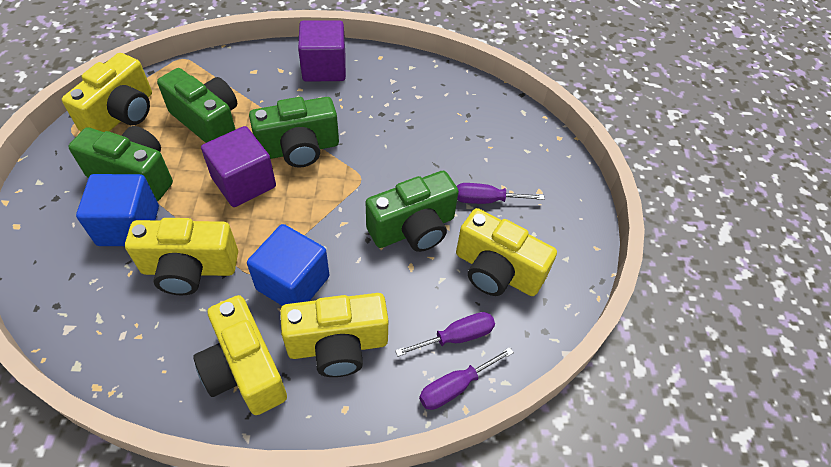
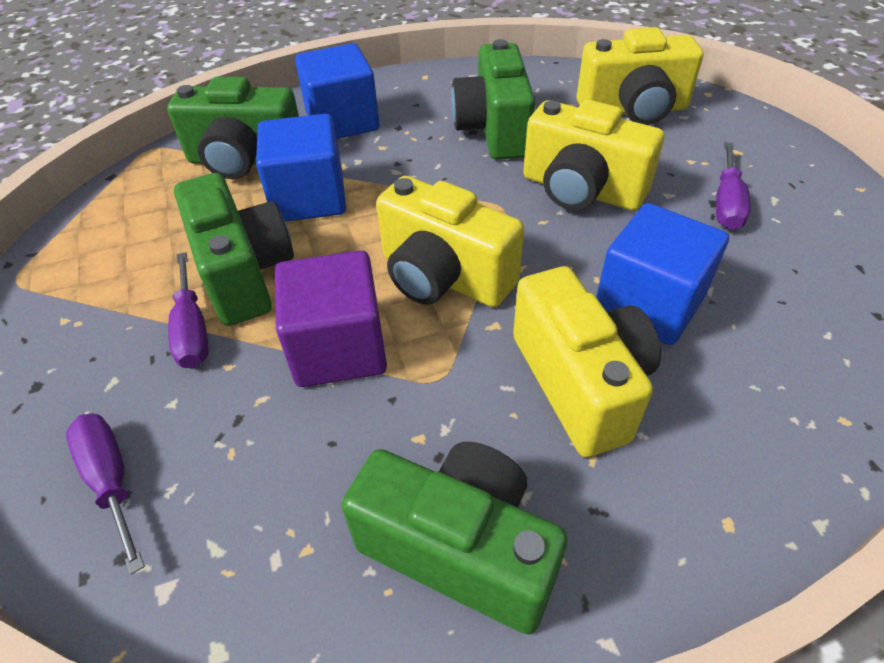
blue cube: 2 -> 3
purple cube: 2 -> 1
yellow camera: 5 -> 4

